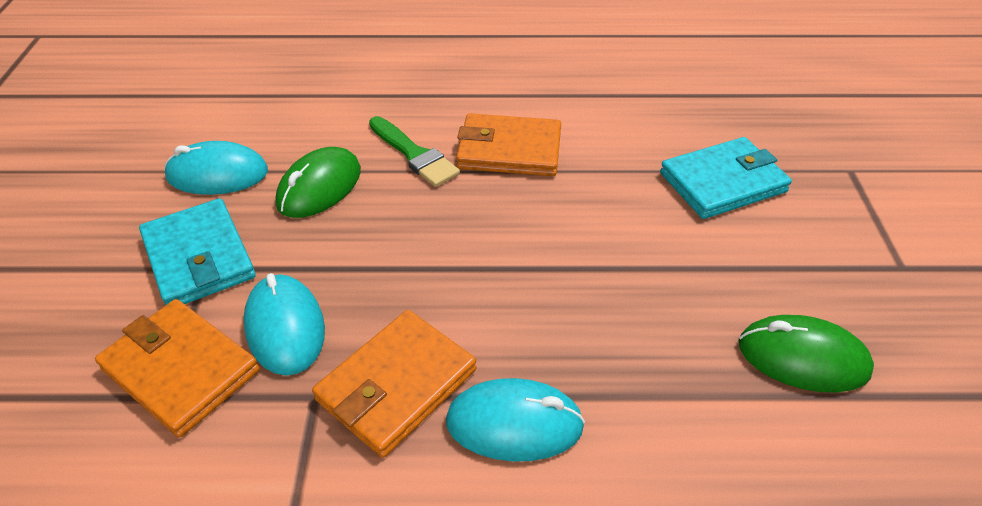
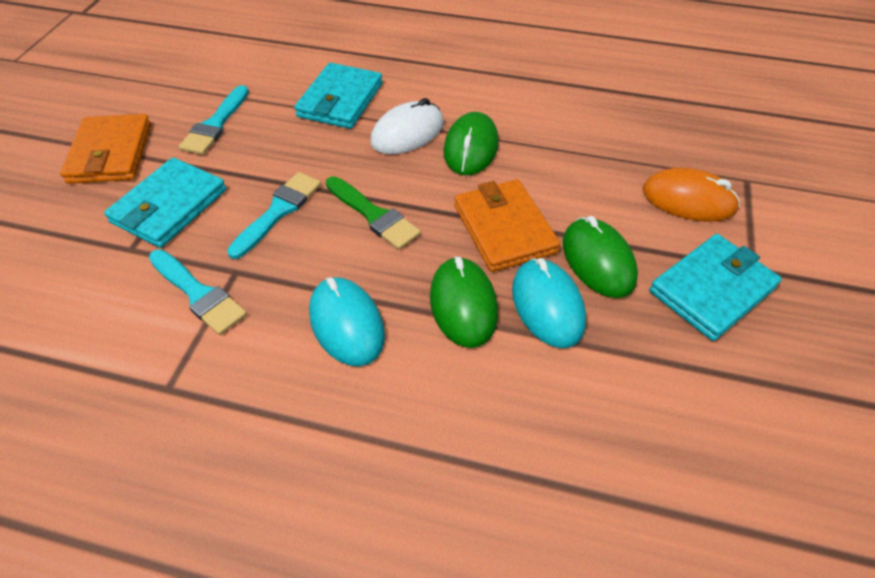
green mouse: 2 -> 3
orange mouse: 0 -> 1
orange wallet: 3 -> 2
turquoise brush: 0 -> 3
turquoise mouse: 3 -> 2
turquoise wallet: 2 -> 3
white mouse: 0 -> 1

